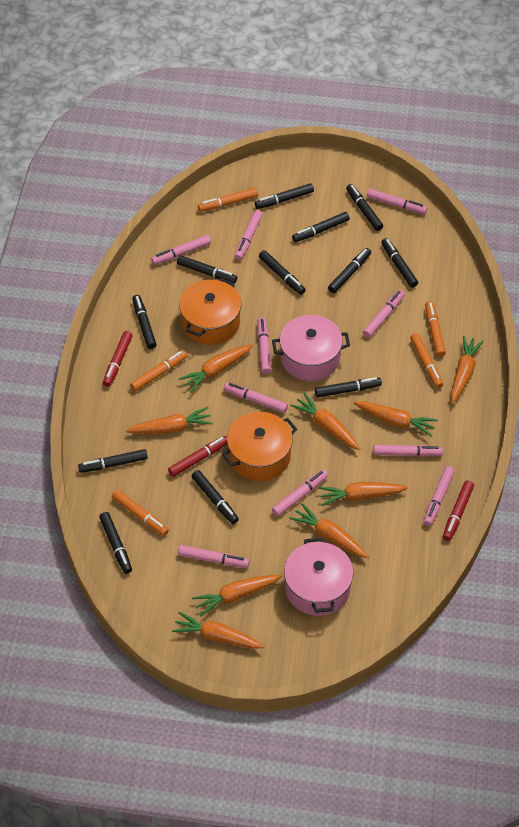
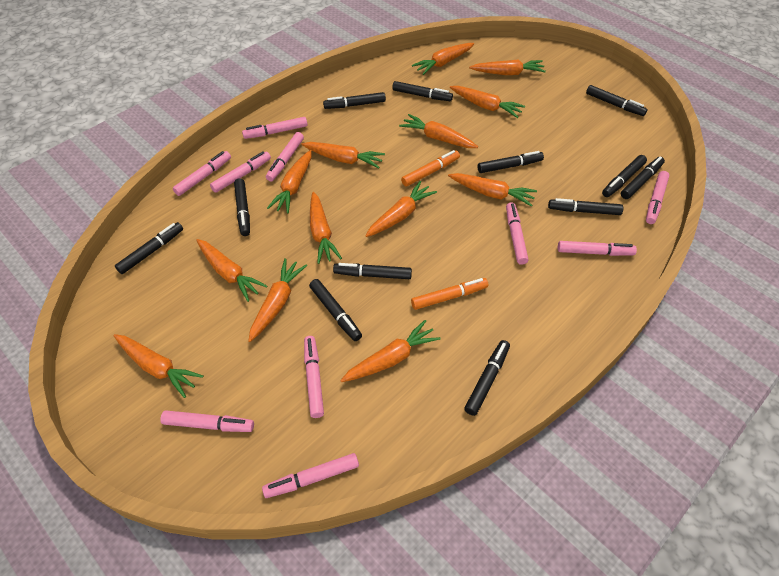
orange carrot: 9 -> 13
orange marker: 5 -> 2
orange pot: 2 -> 0
pink pot: 2 -> 0
red marker: 3 -> 0

